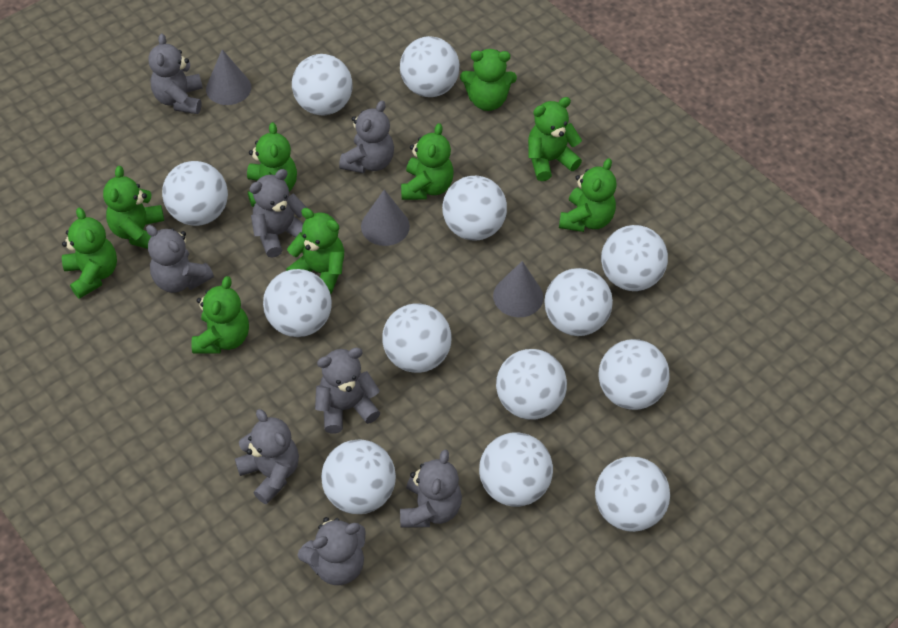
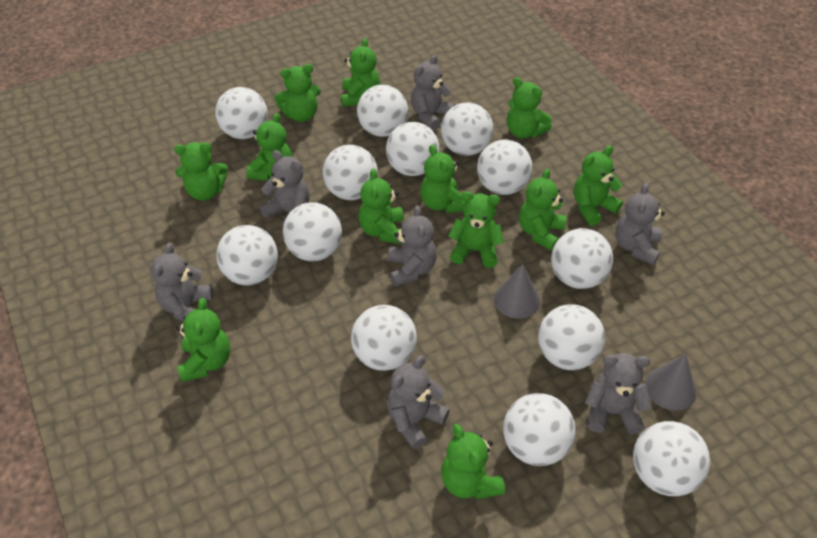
green teddy bear: 9 -> 12
grey cone: 3 -> 2
grey teddy bear: 8 -> 7

